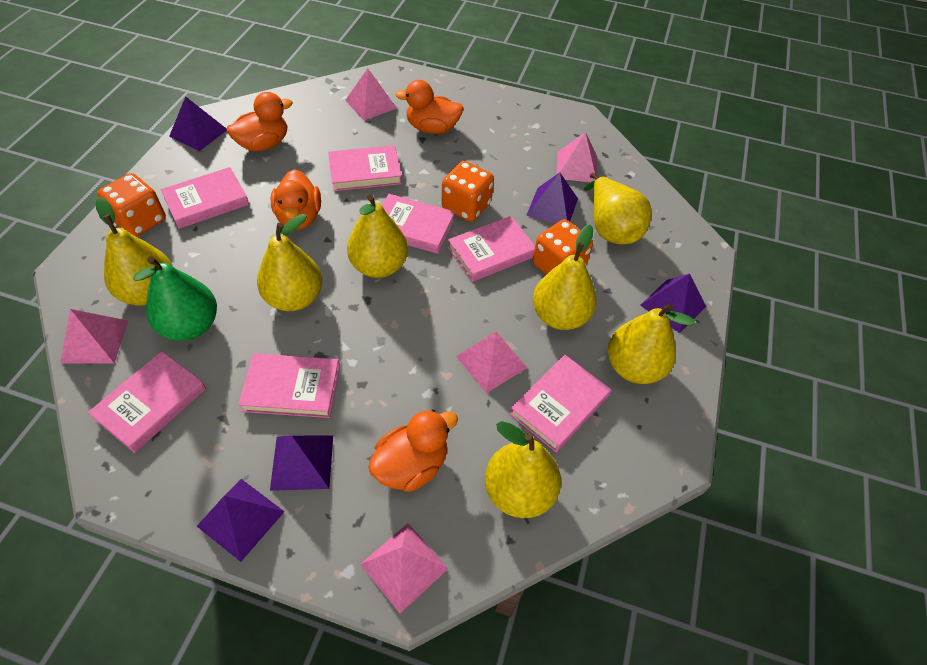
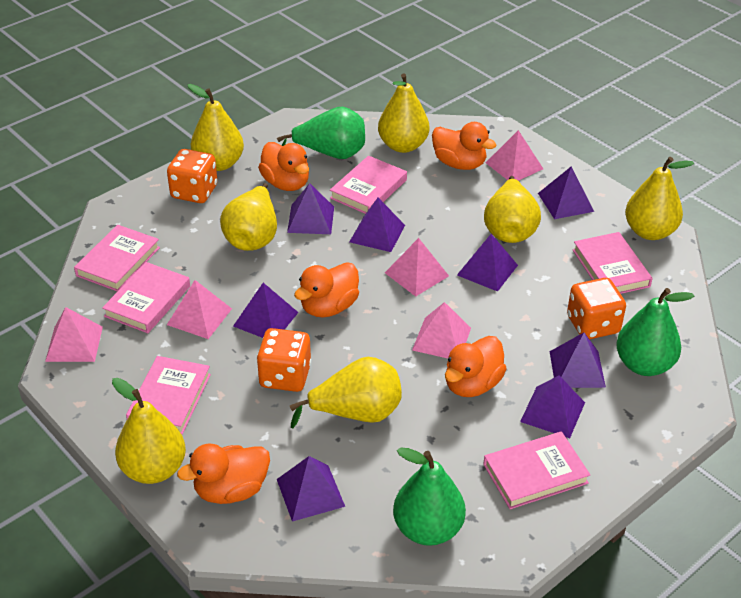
green pear: 1 -> 3
orange duck: 4 -> 5
pink book: 7 -> 6
purple pyramid: 5 -> 8

